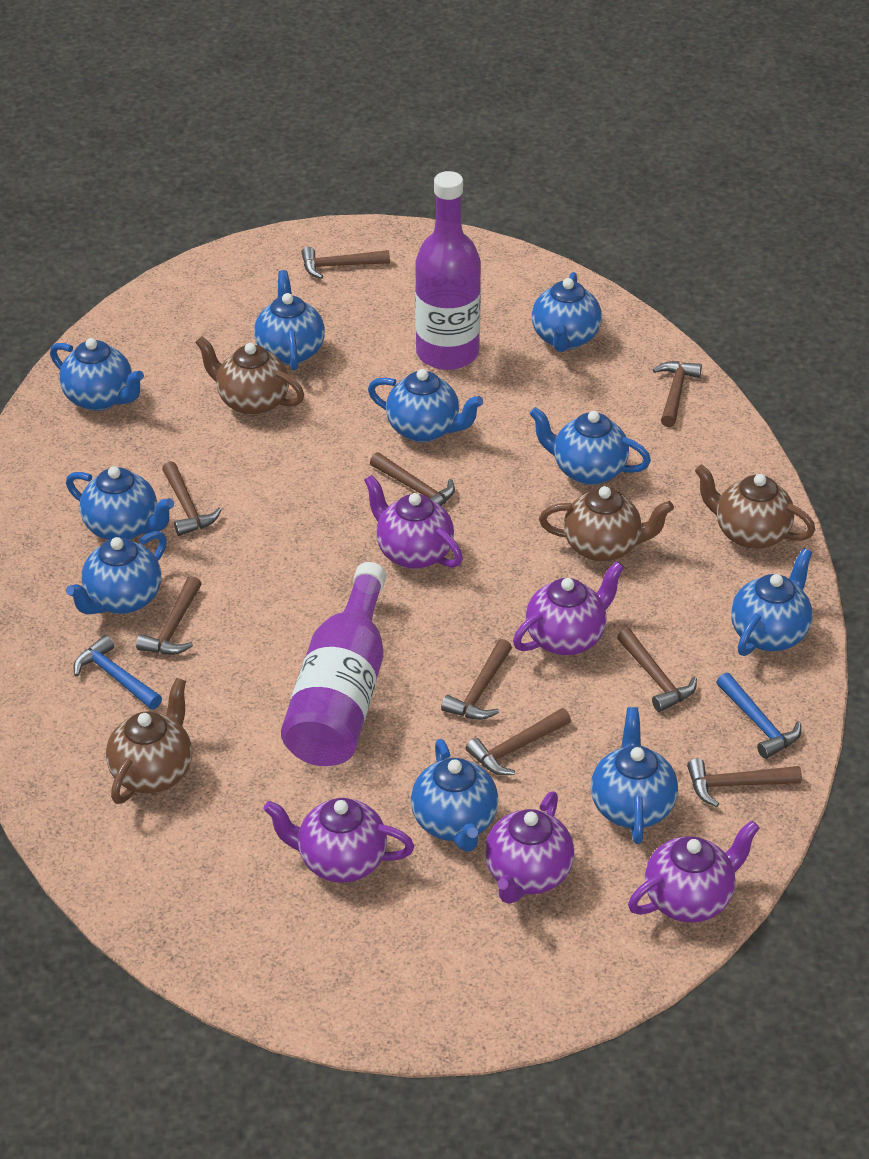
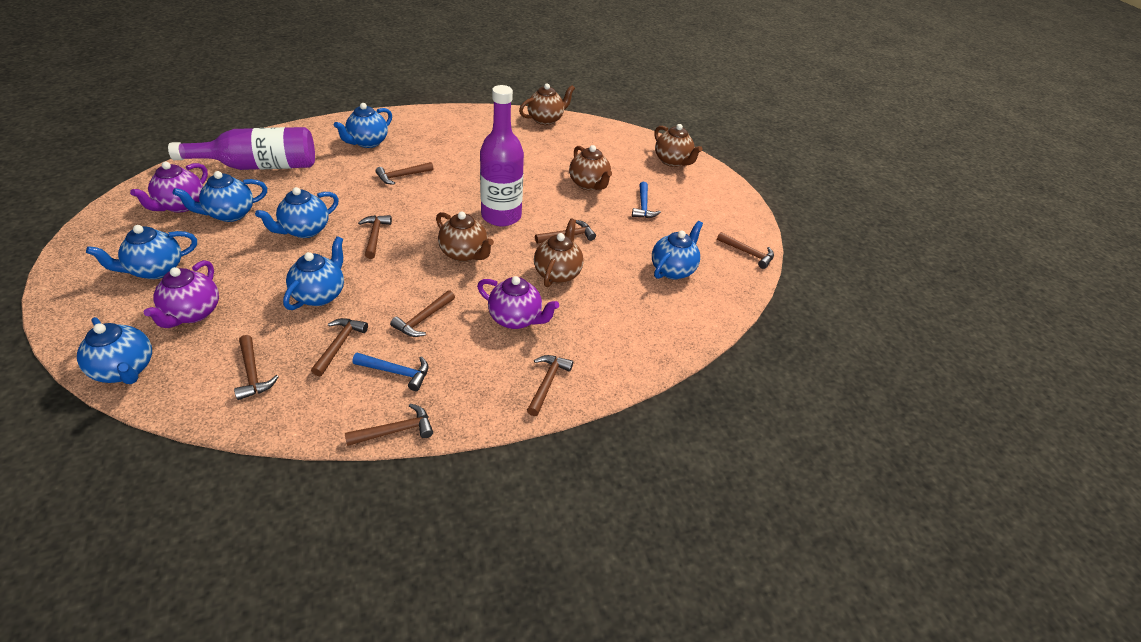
blue teapot: 10 -> 7
brown teapot: 4 -> 5
purple teapot: 5 -> 3

